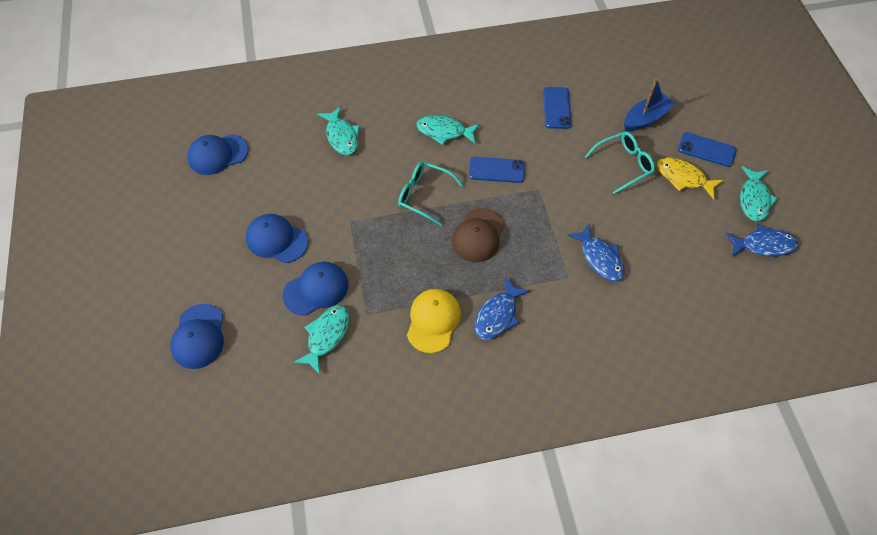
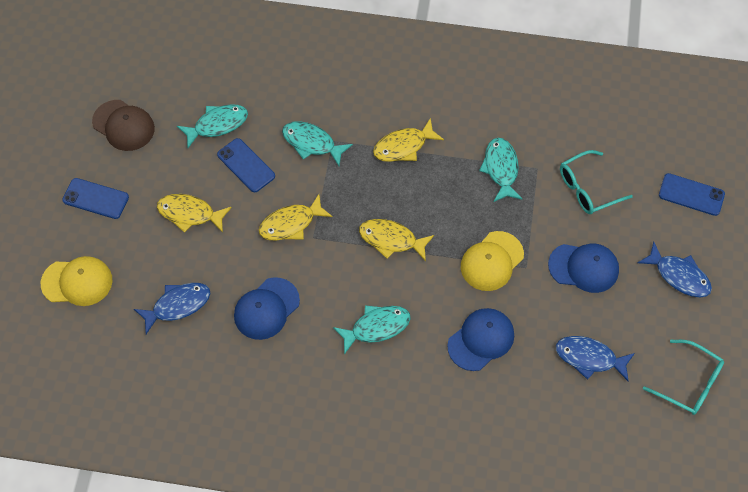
blue boat: 1 -> 0
blue cap: 4 -> 3
yellow cap: 1 -> 2
yellow fish: 1 -> 4

